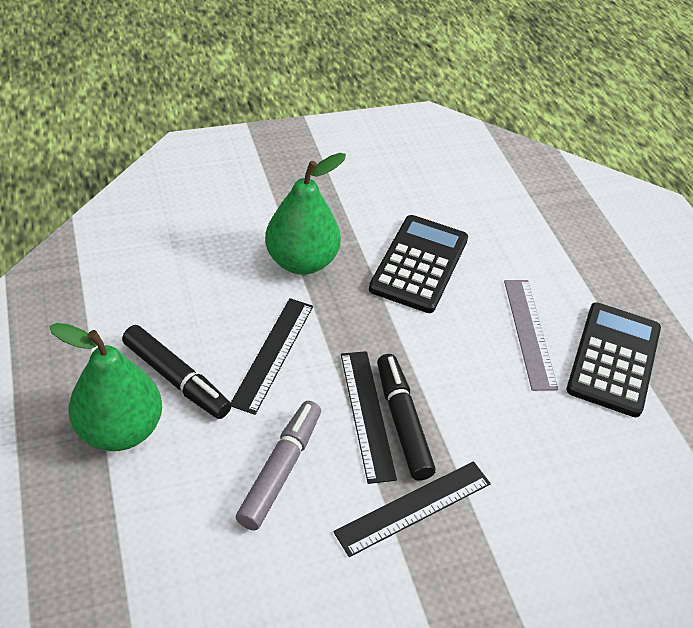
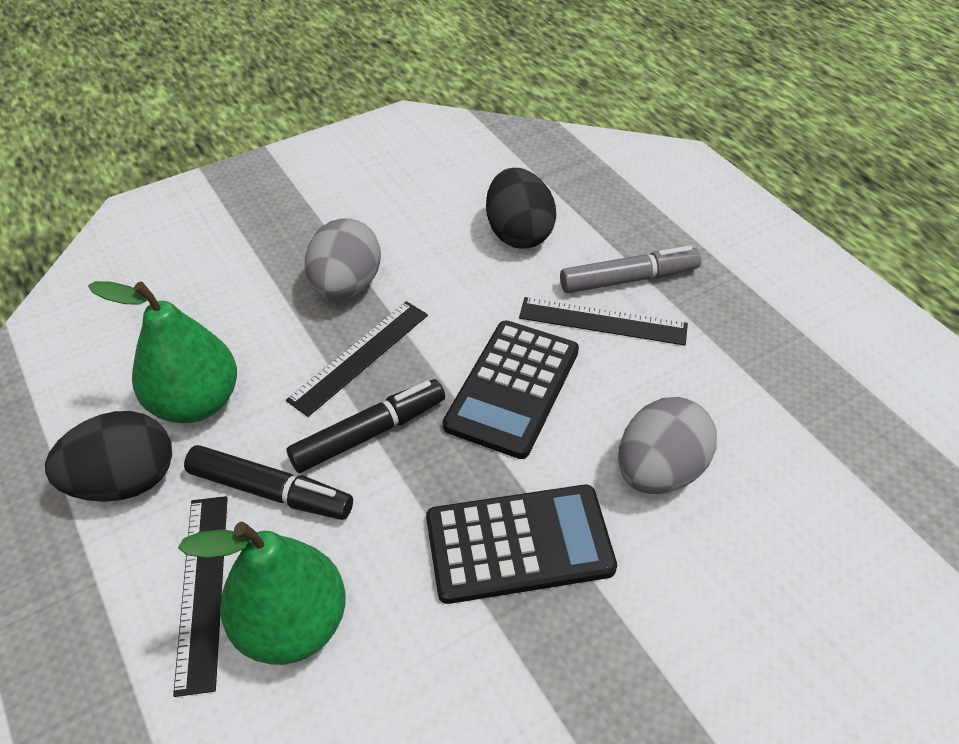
black egg: 0 -> 2
grey egg: 0 -> 2
grey ruler: 1 -> 0

